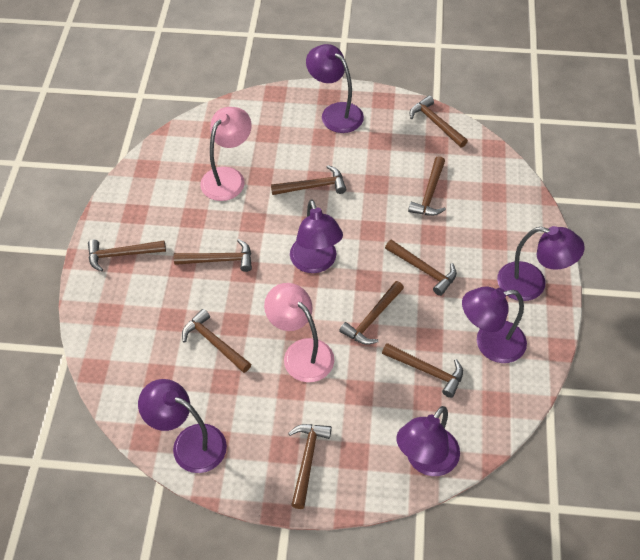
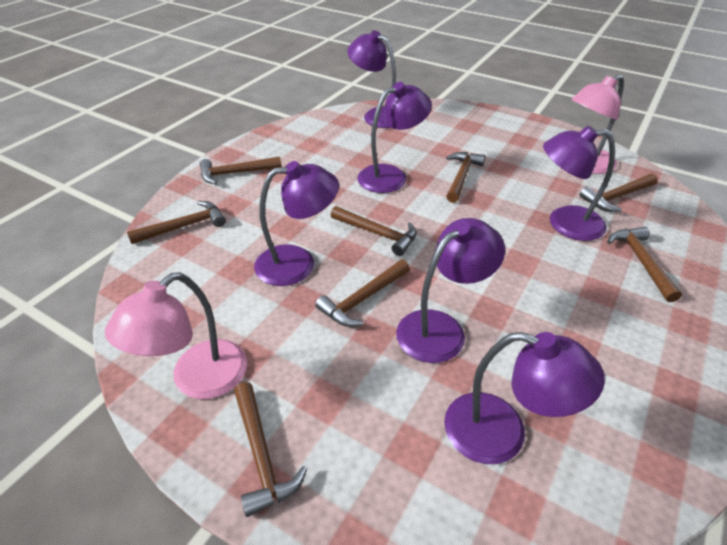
brown hammer: 10 -> 8

